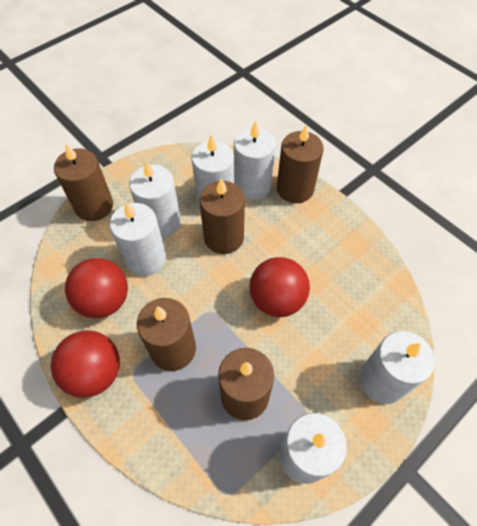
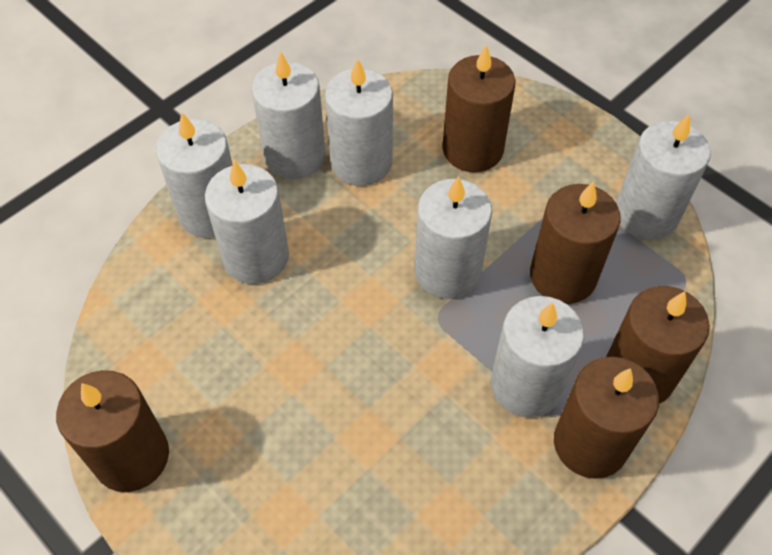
red ball: 3 -> 0
white candle: 6 -> 7

